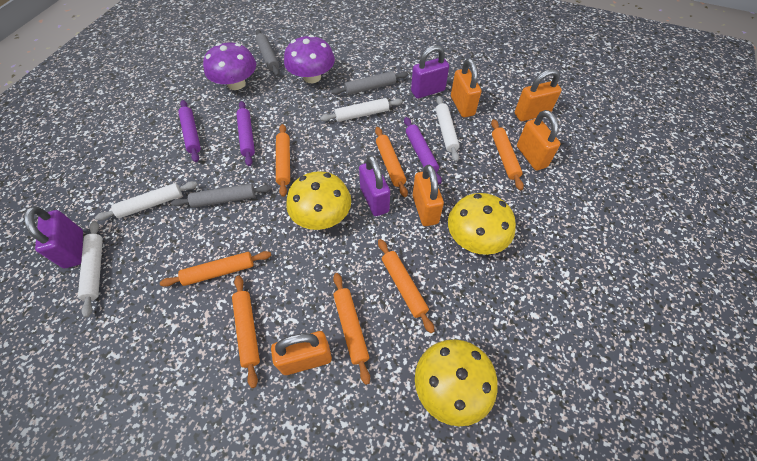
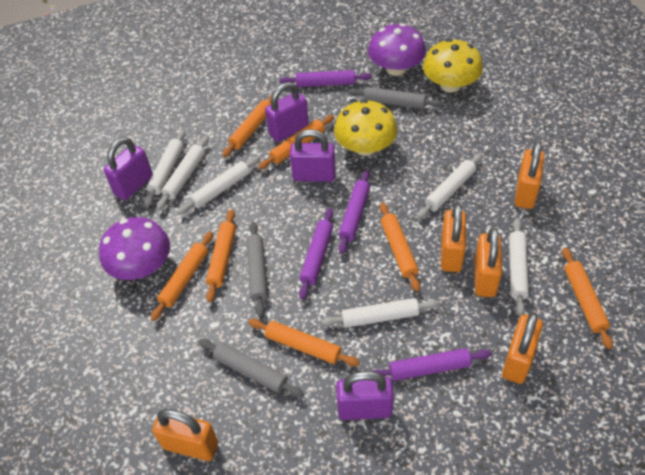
purple padlock: 3 -> 4
purple rolling pin: 3 -> 4
white rolling pin: 4 -> 6
yellow mushroom: 3 -> 2

